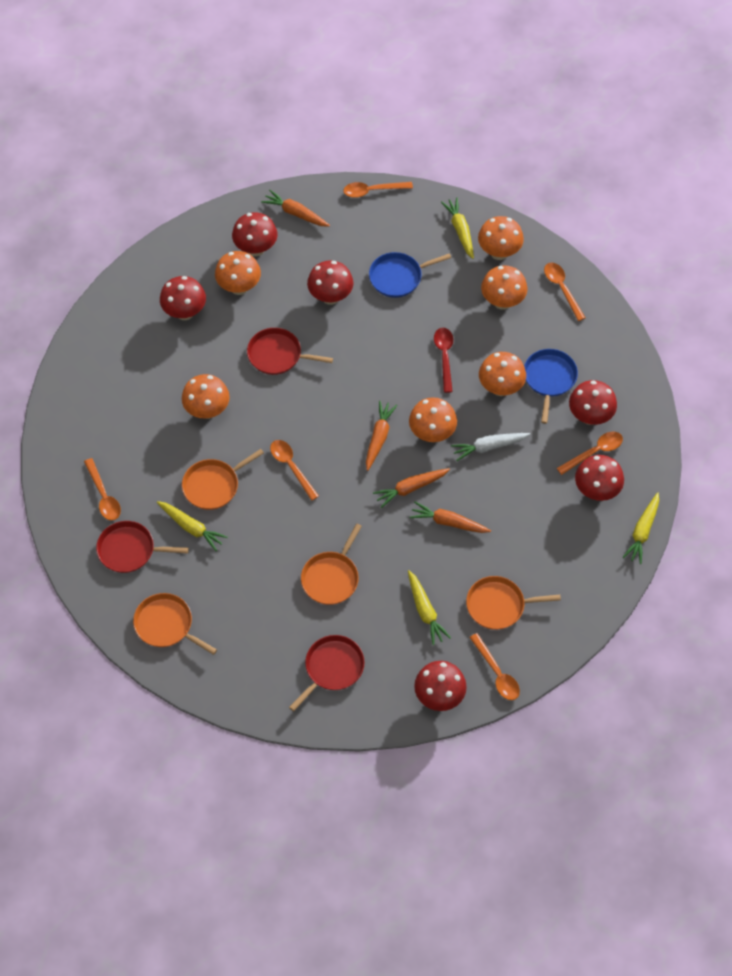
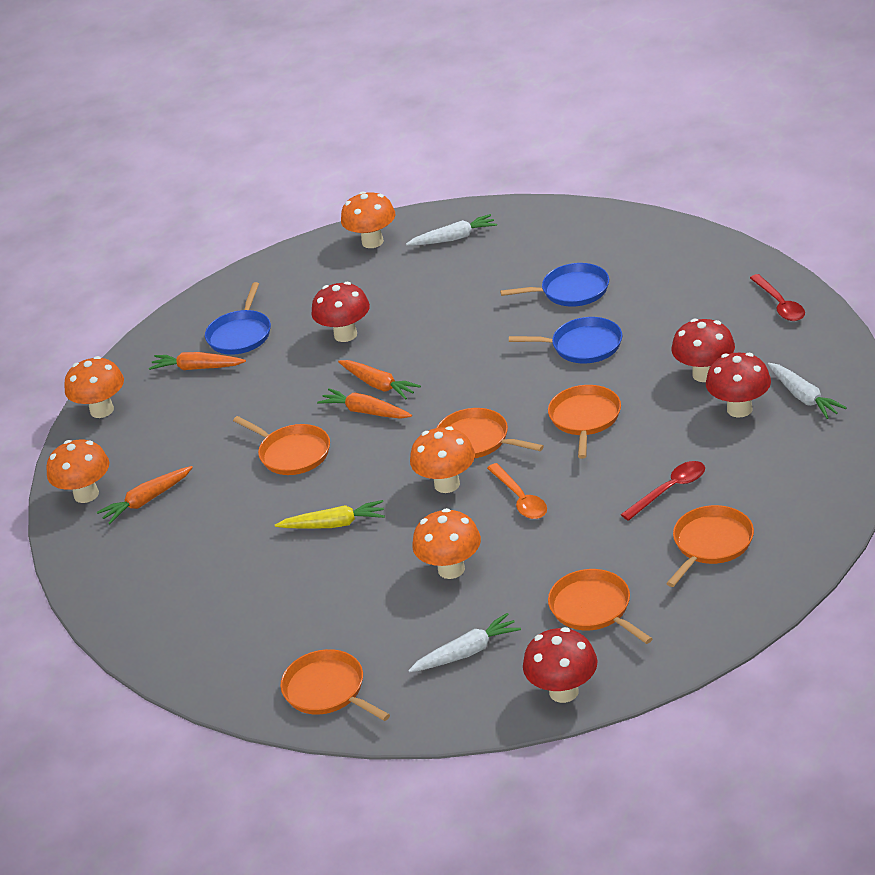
blue pan: 2 -> 3
orange mushroom: 6 -> 5
orange pan: 4 -> 6
orange spoon: 6 -> 1
red mushroom: 6 -> 4
red pan: 3 -> 0
red spoon: 1 -> 2
white carrot: 1 -> 3
yellow carrot: 4 -> 1

